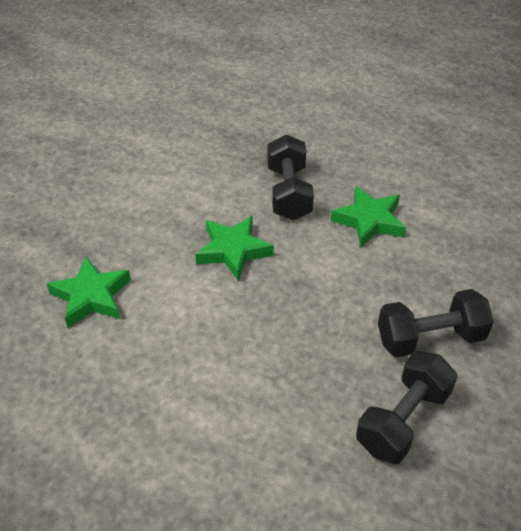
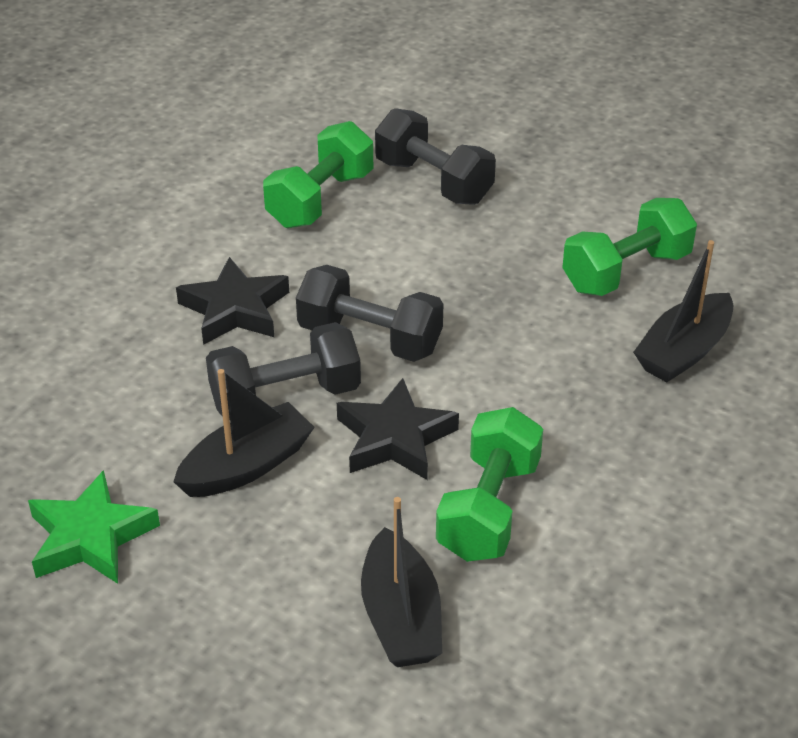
black boat: 0 -> 3
black star: 0 -> 2
green dumbbell: 0 -> 3
green star: 3 -> 1

